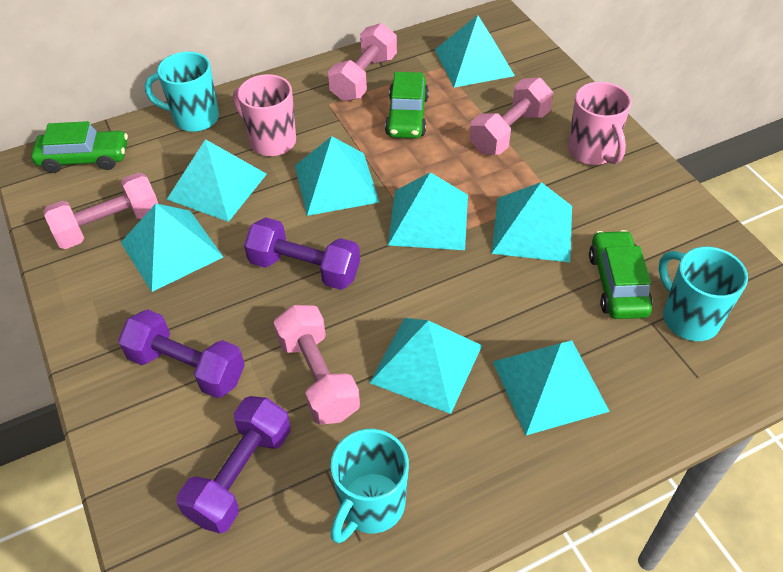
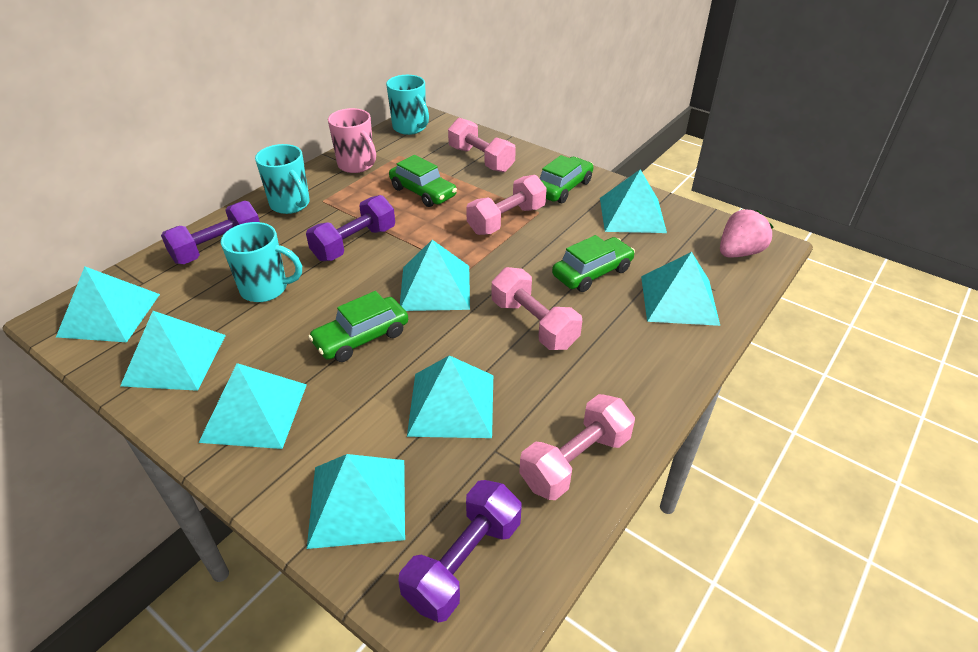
green car: 3 -> 4
pink mug: 2 -> 1
pink strawberry: 0 -> 1

